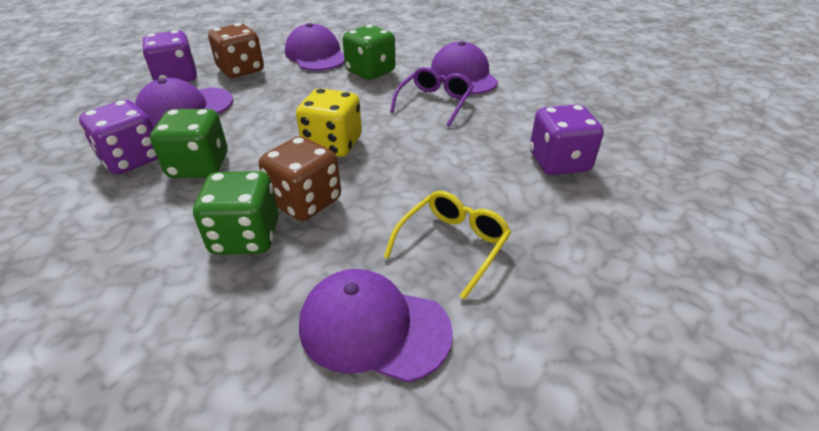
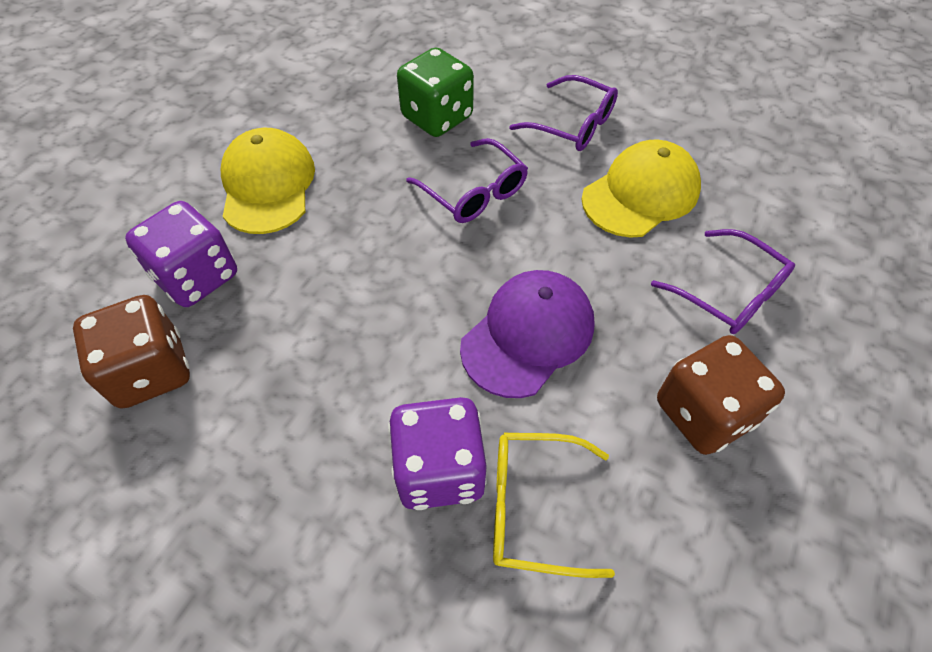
green dice: 3 -> 1
purple cap: 4 -> 1
purple dice: 3 -> 2
purple glasses: 1 -> 3
yellow cap: 0 -> 2
yellow dice: 1 -> 0

